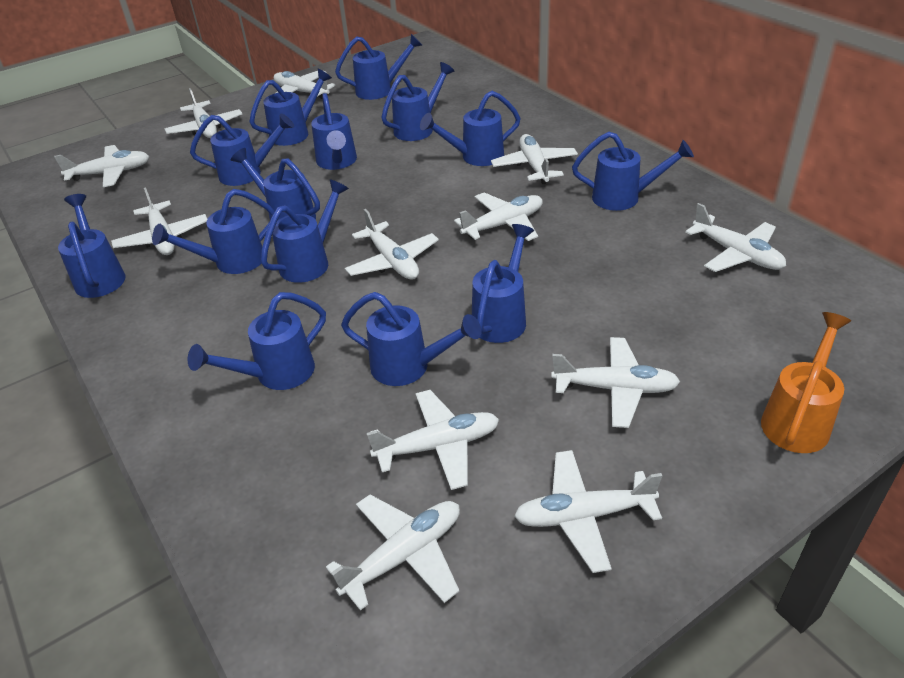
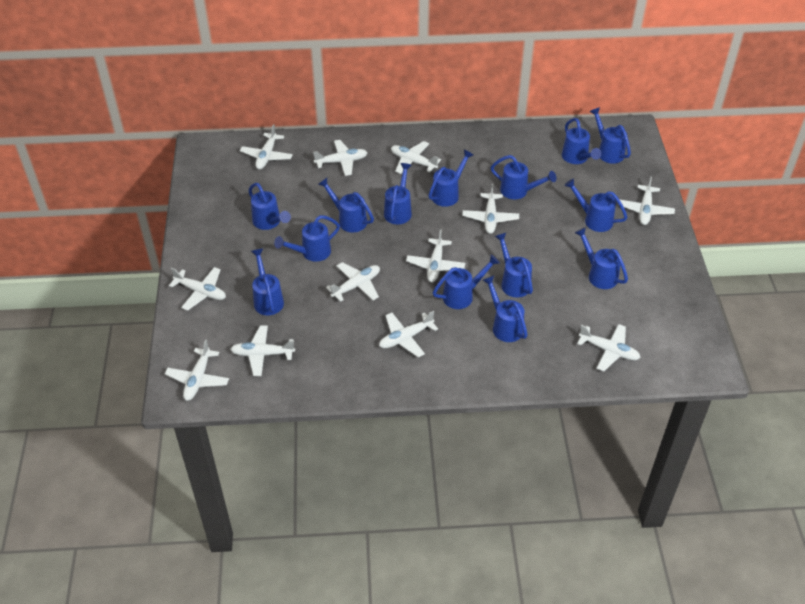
orange watering can: 1 -> 0

